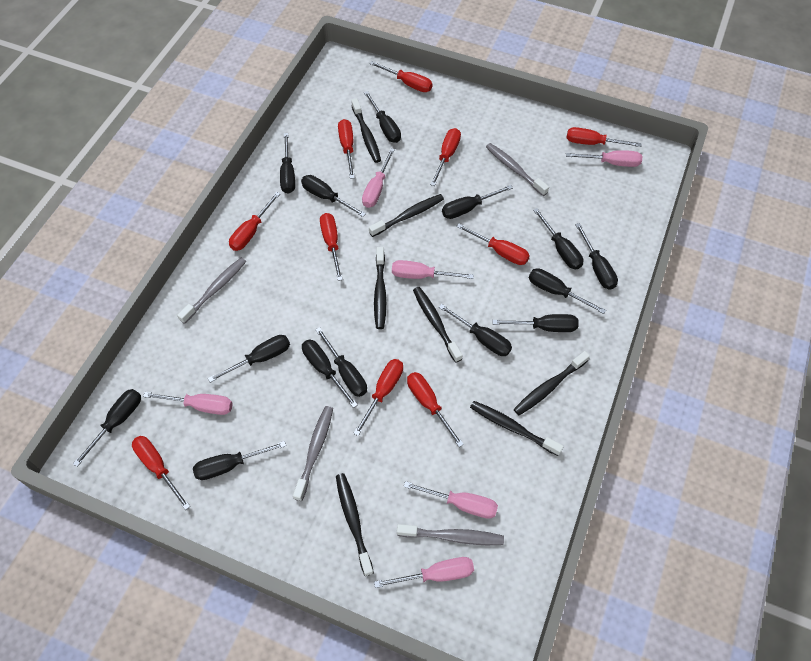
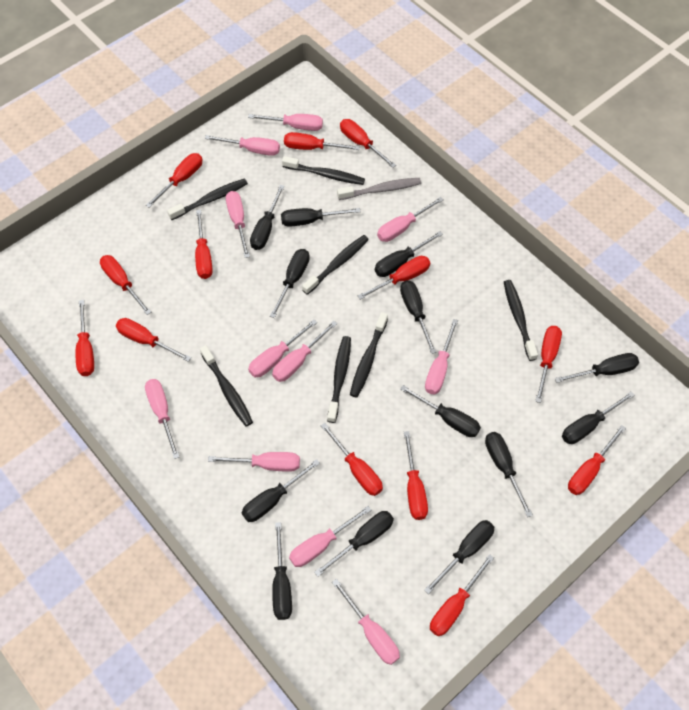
black screwdriver: 14 -> 13
grey toothbrush: 4 -> 1
pink screwdriver: 6 -> 11
red screwdriver: 10 -> 13

